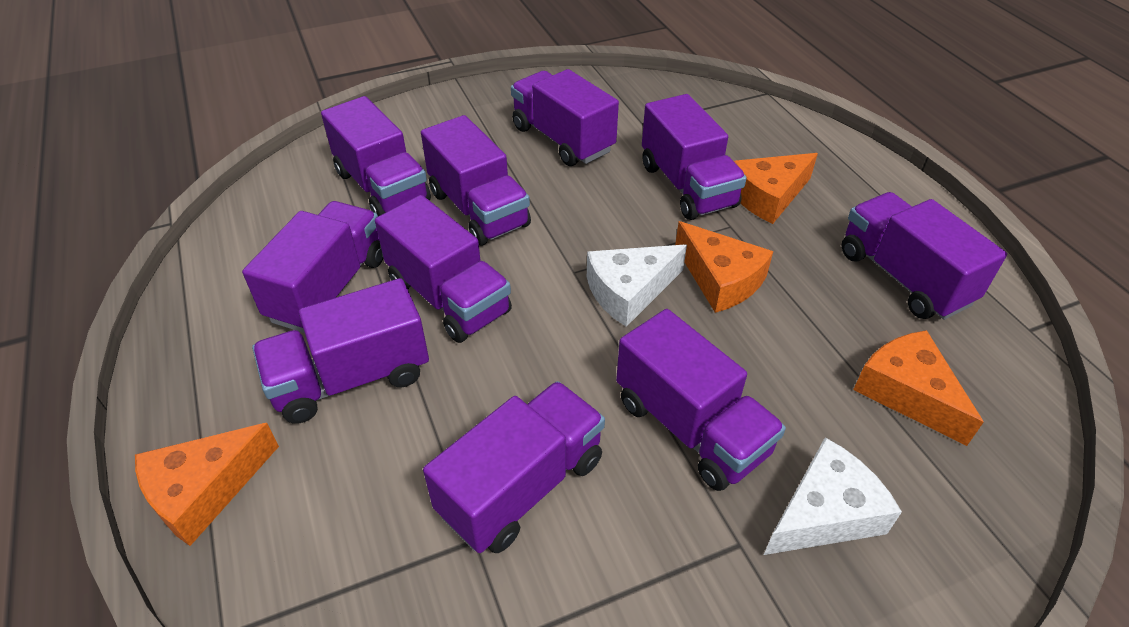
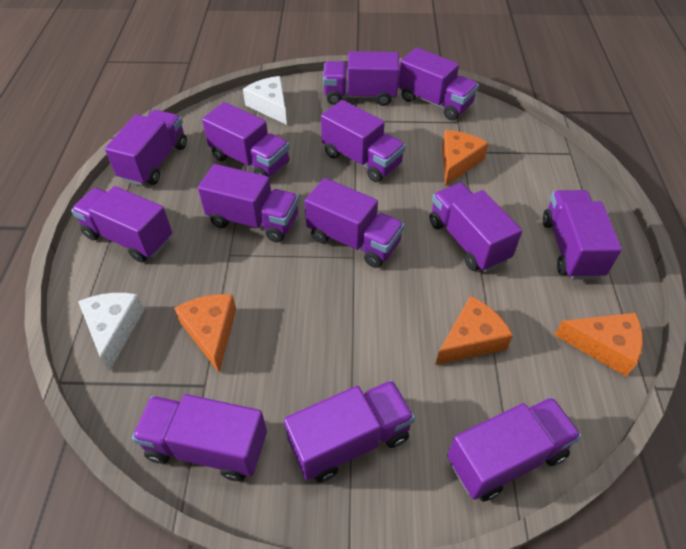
purple truck: 10 -> 13

